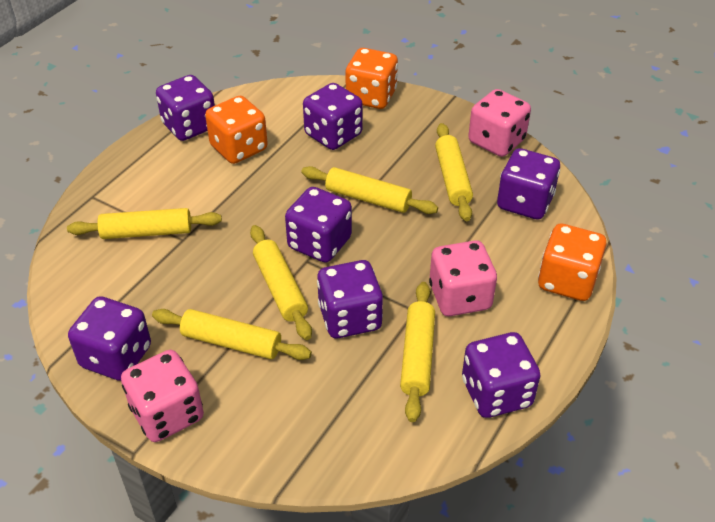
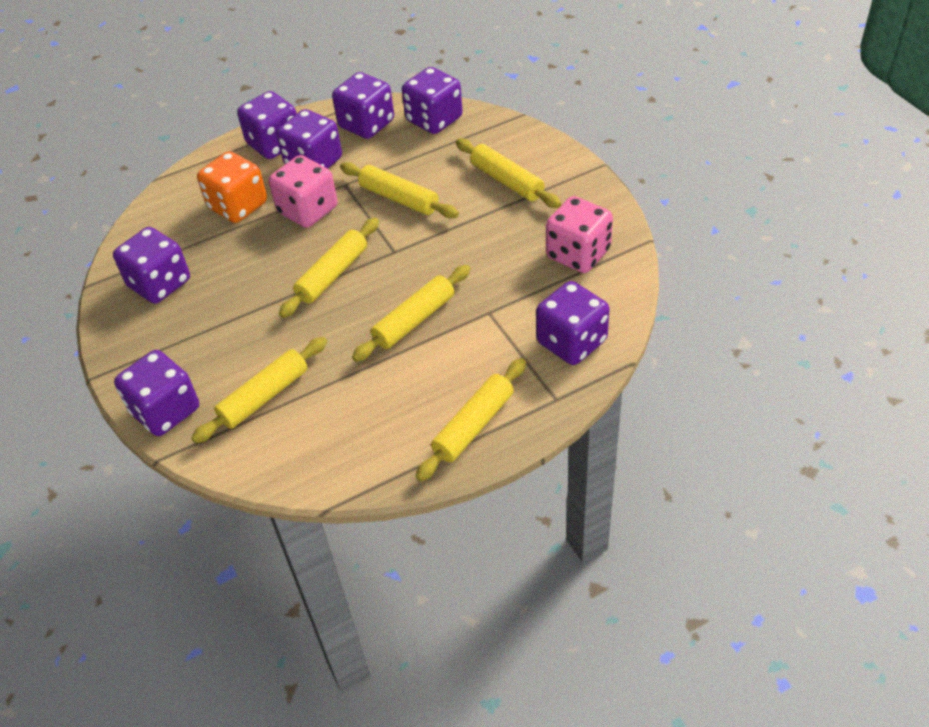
orange dice: 3 -> 1
pink dice: 3 -> 2

